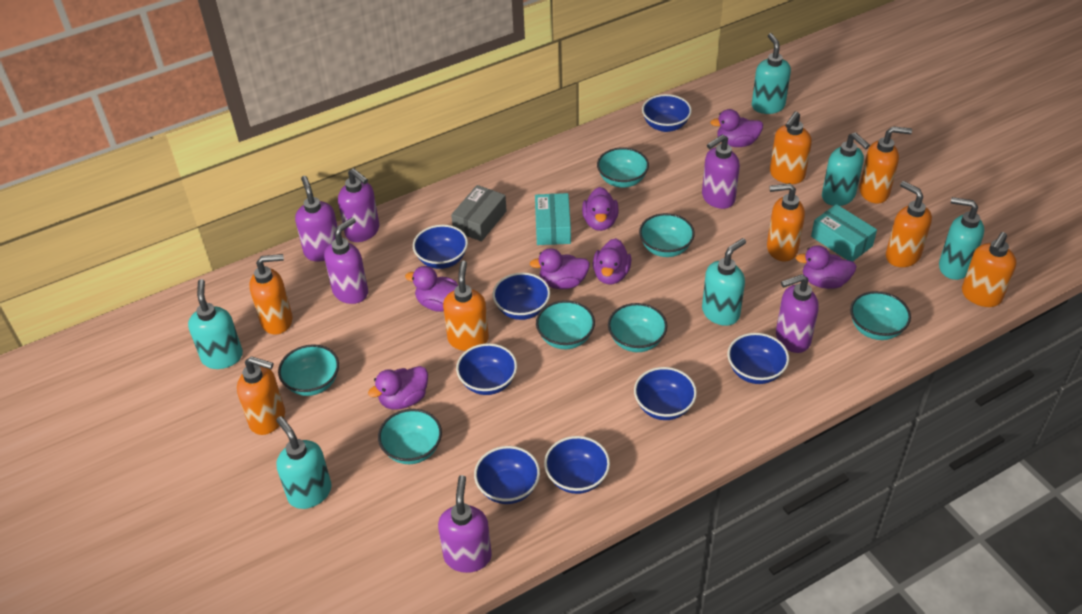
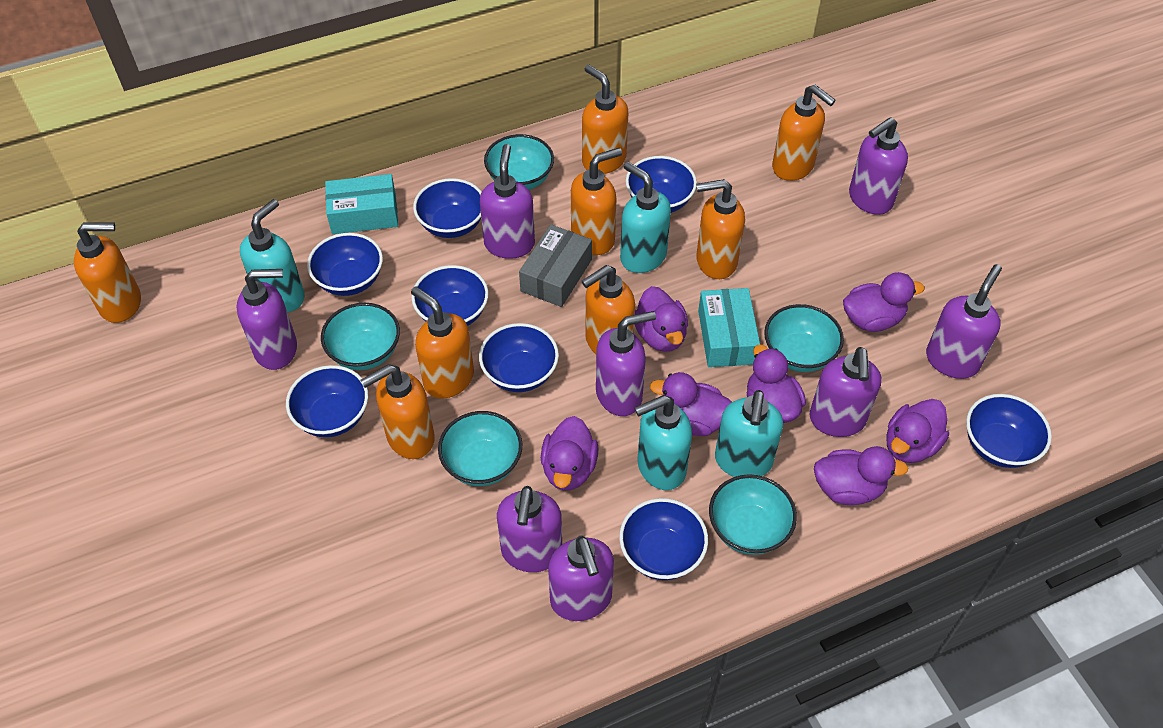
purple soap dispenser: 6 -> 8
turquoise bowl: 7 -> 5
turquoise soap dispenser: 6 -> 4

